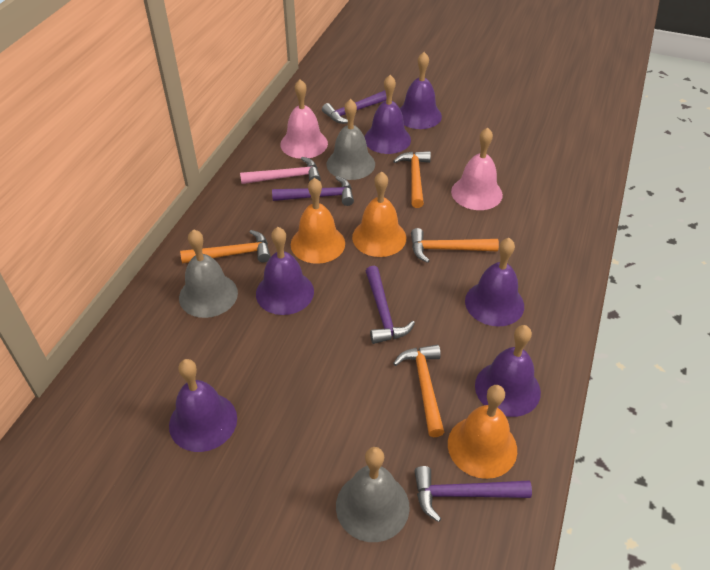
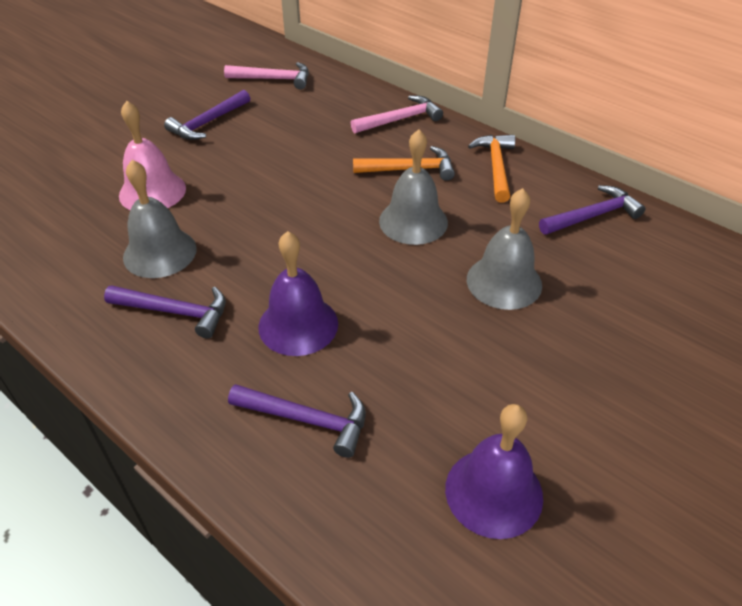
orange bell: 3 -> 0
orange hammer: 4 -> 2
pink bell: 2 -> 1
pink hammer: 1 -> 2
purple bell: 6 -> 2

